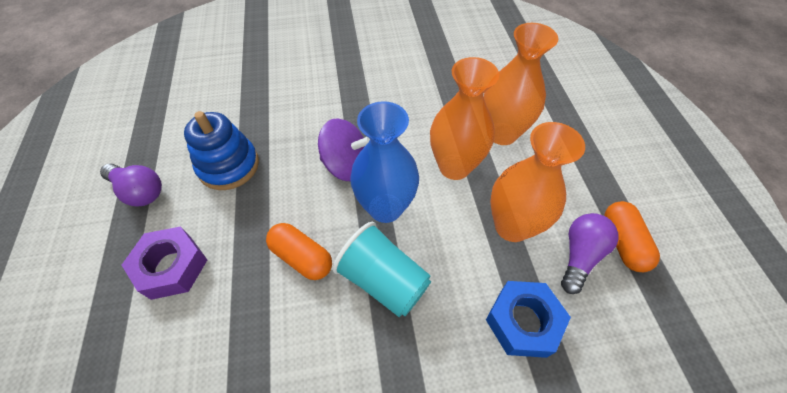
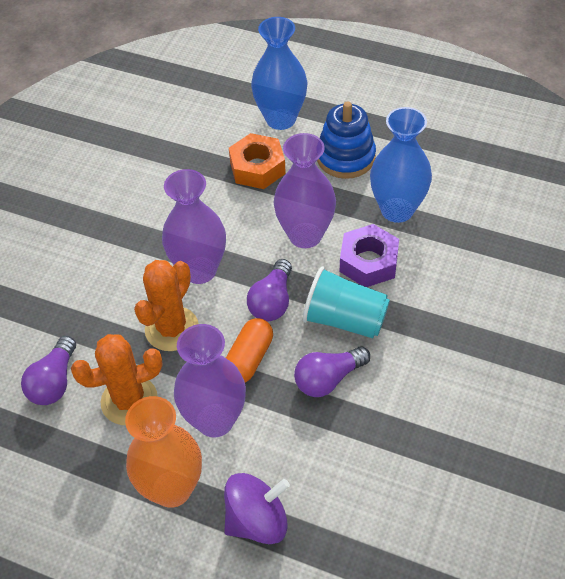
blue nut: 1 -> 0
blue vase: 1 -> 2
orange cactus: 0 -> 2
orange capsule: 2 -> 1
orange nut: 0 -> 1
orange vase: 3 -> 1
purple light bulb: 2 -> 3
purple vase: 0 -> 3

